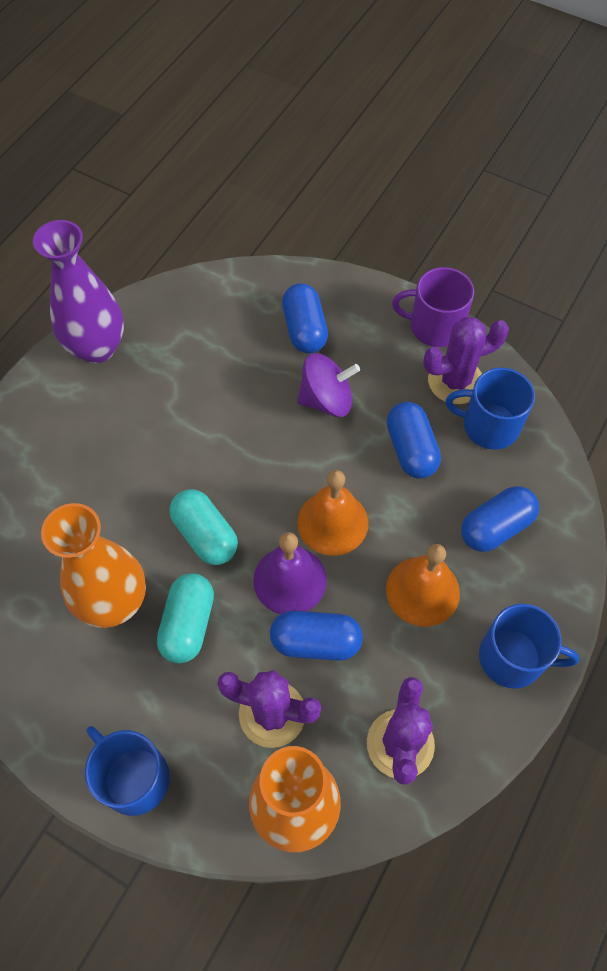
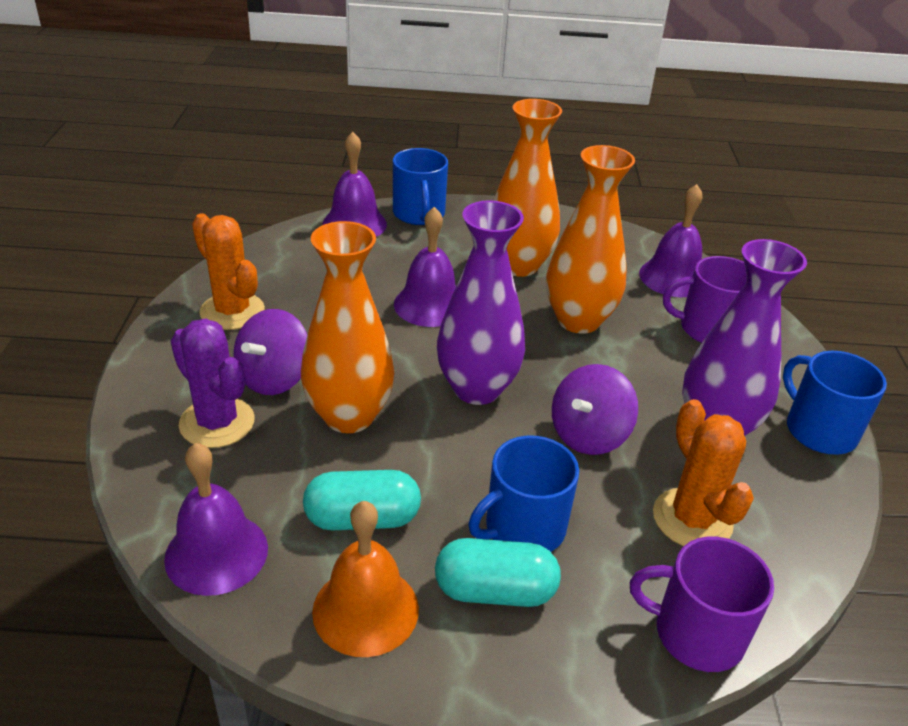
blue capsule: 4 -> 0
orange bell: 2 -> 1
orange cactus: 0 -> 2
orange vase: 2 -> 3
purple bell: 1 -> 4
purple cactus: 3 -> 1
purple mug: 1 -> 2
purple spinning top: 1 -> 2
purple vase: 1 -> 2

